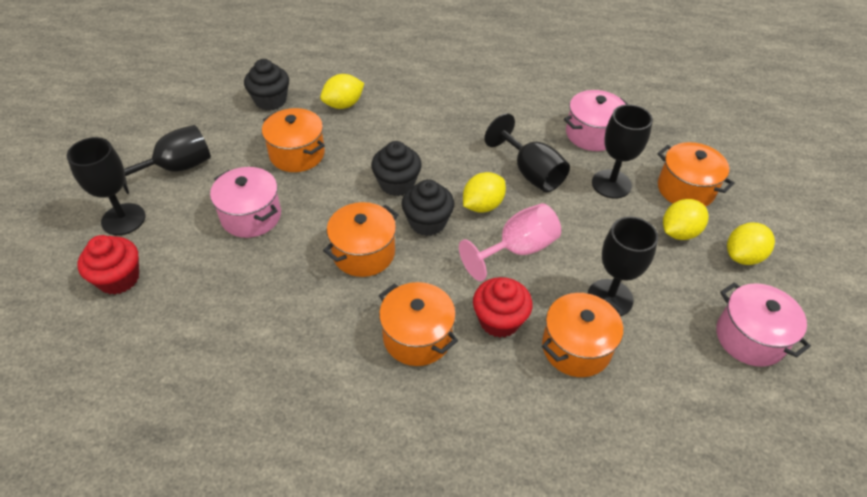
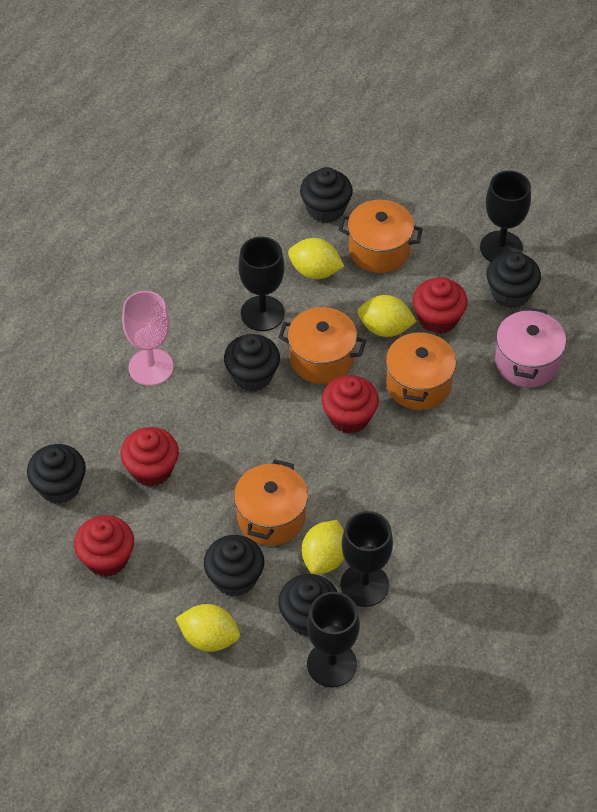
black cupcake: 3 -> 6
black goblet: 5 -> 4
orange pot: 5 -> 4
pink pot: 3 -> 1
red cupcake: 2 -> 4

